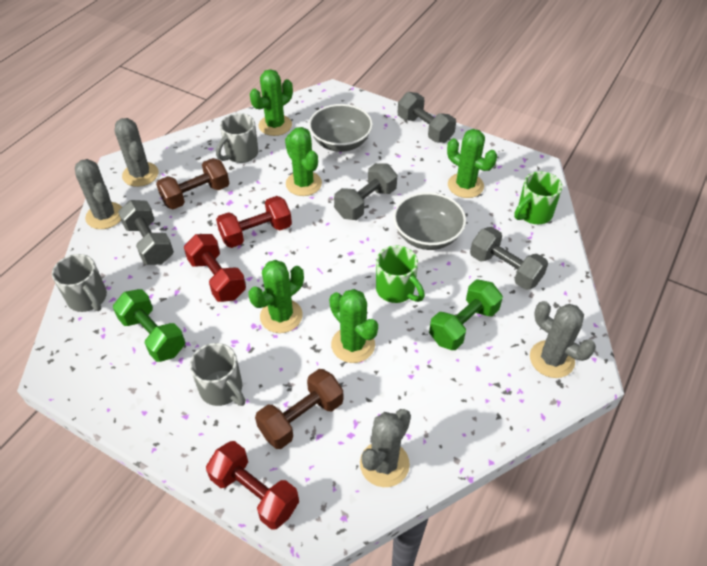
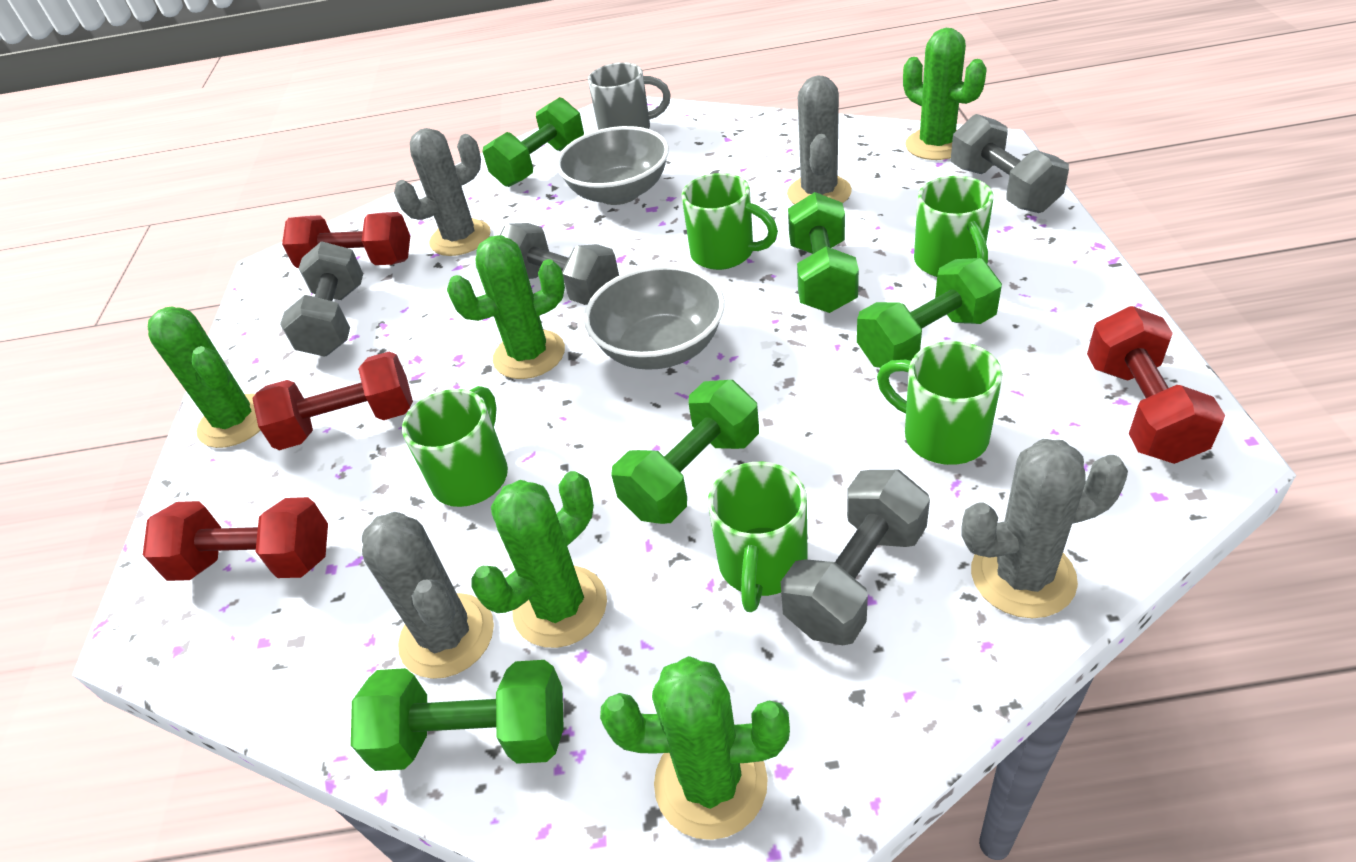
brown dumbbell: 2 -> 0
green dumbbell: 2 -> 5
green mug: 2 -> 5
grey mug: 3 -> 1
red dumbbell: 3 -> 4

